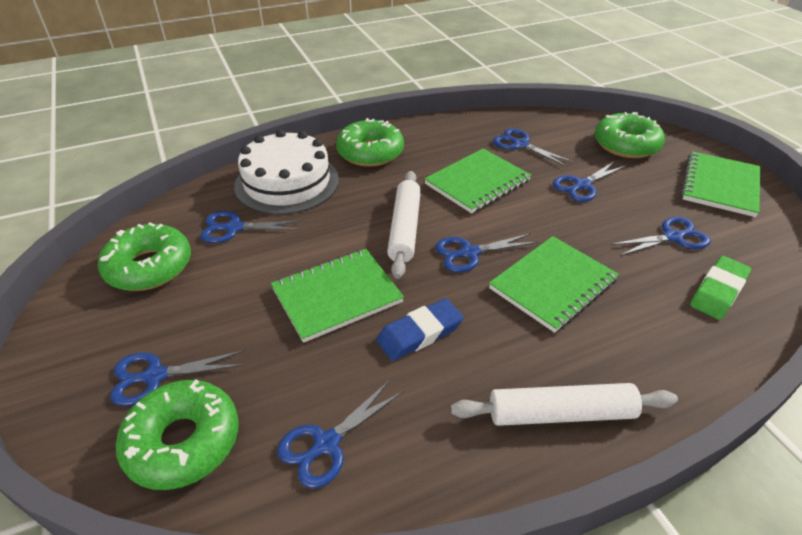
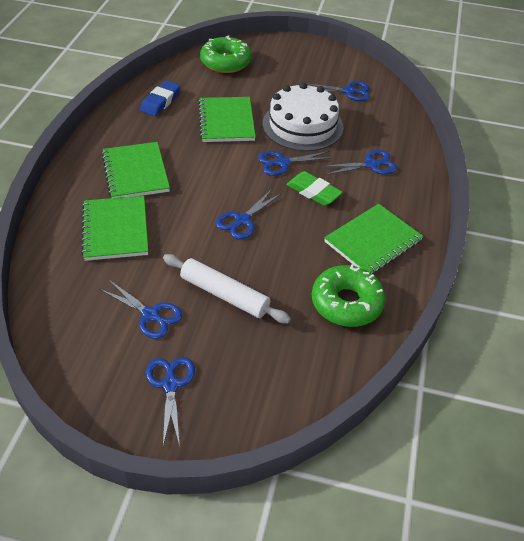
blue scissors: 7 -> 6
green donut: 4 -> 2
white rolling pin: 2 -> 1

